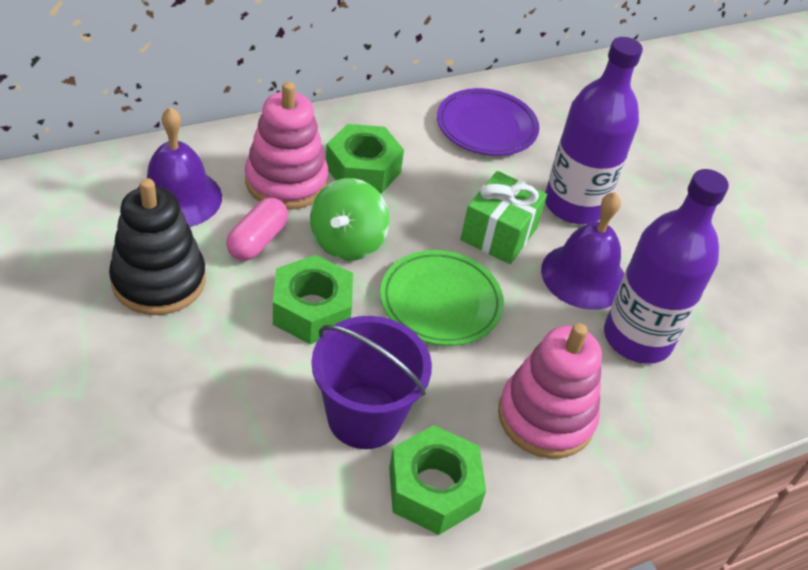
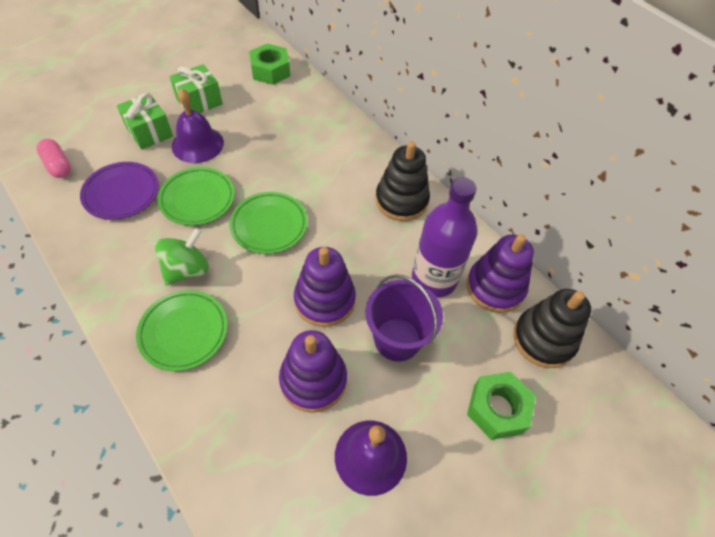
black stacking toy: 1 -> 2
green gift: 1 -> 2
green nut: 3 -> 2
green plate: 1 -> 3
pink stacking toy: 2 -> 0
purple bottle: 2 -> 1
purple stacking toy: 0 -> 3

